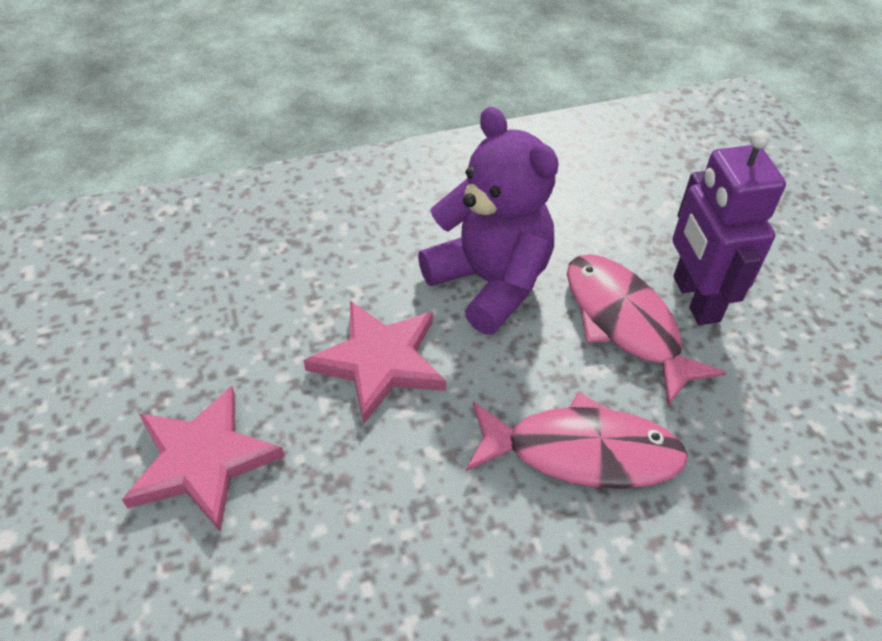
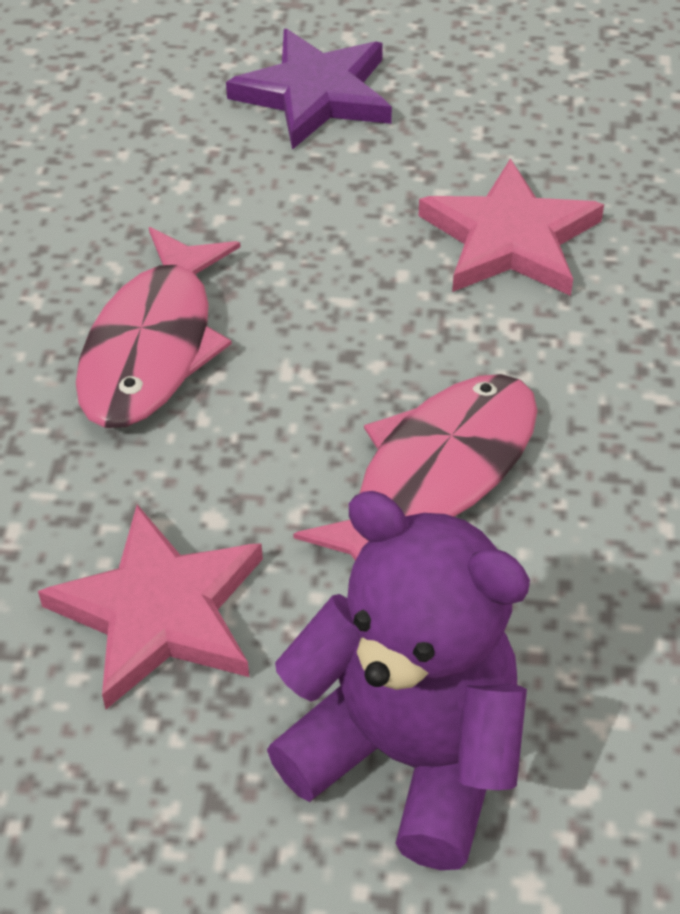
purple robot: 1 -> 0
purple star: 0 -> 1

